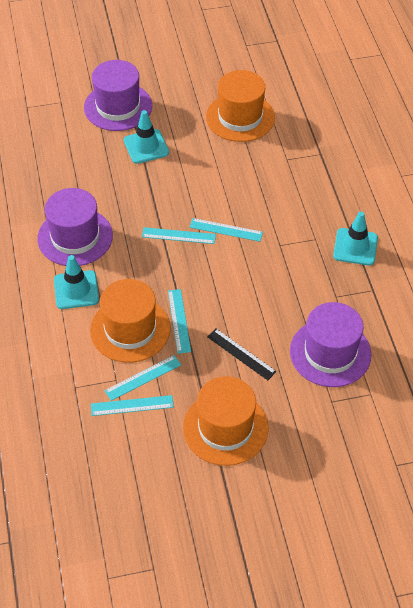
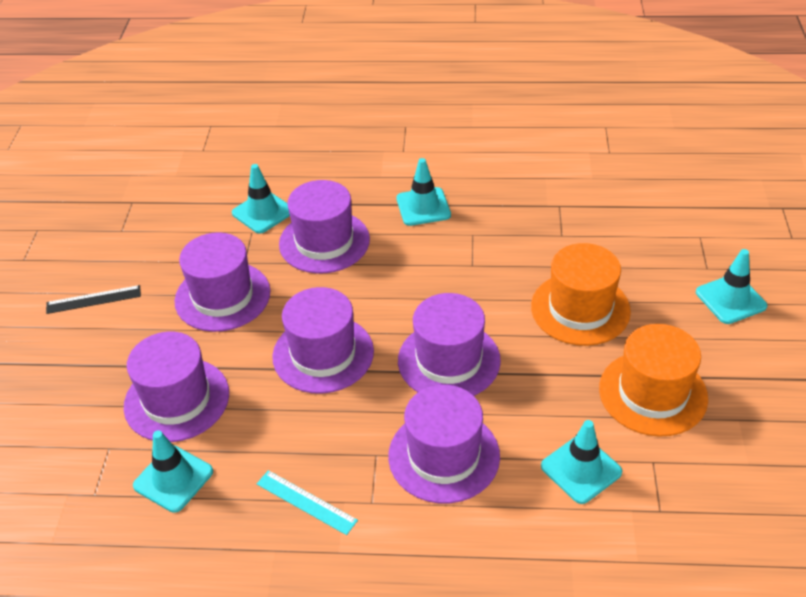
orange hat: 3 -> 2
purple hat: 3 -> 6
turquoise ruler: 5 -> 1
turquoise traffic cone: 3 -> 5

